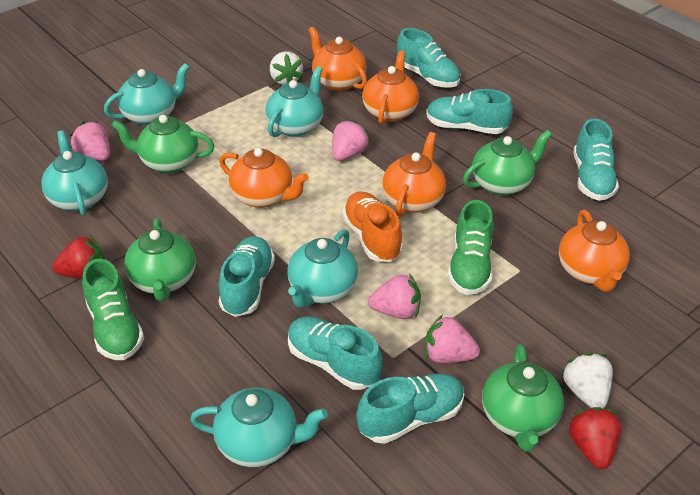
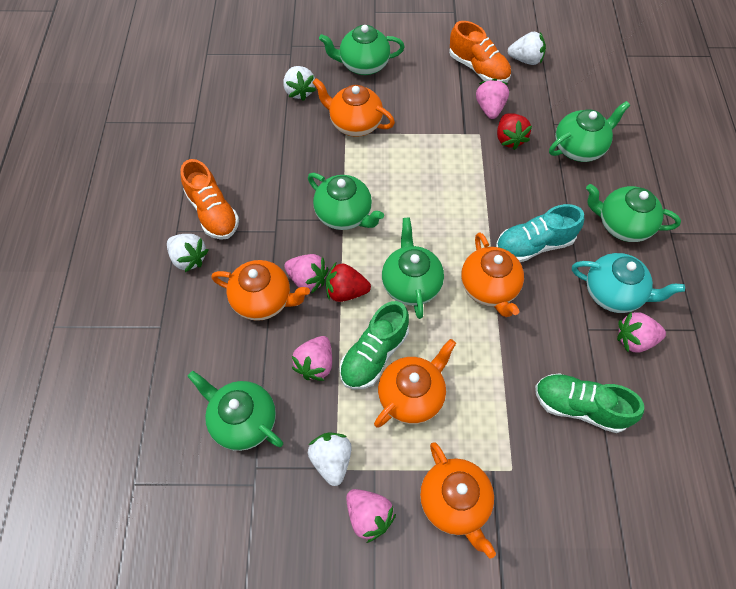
green teapot: 4 -> 6
orange shoe: 1 -> 2
pink strawberry: 4 -> 5
turquoise shoe: 6 -> 1
turquoise teapot: 5 -> 1
white strawberry: 2 -> 4

